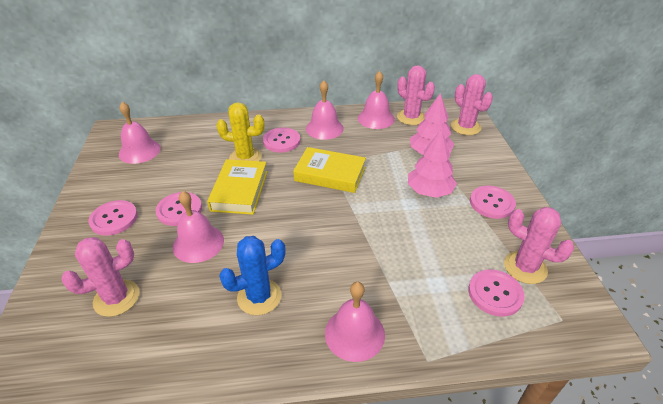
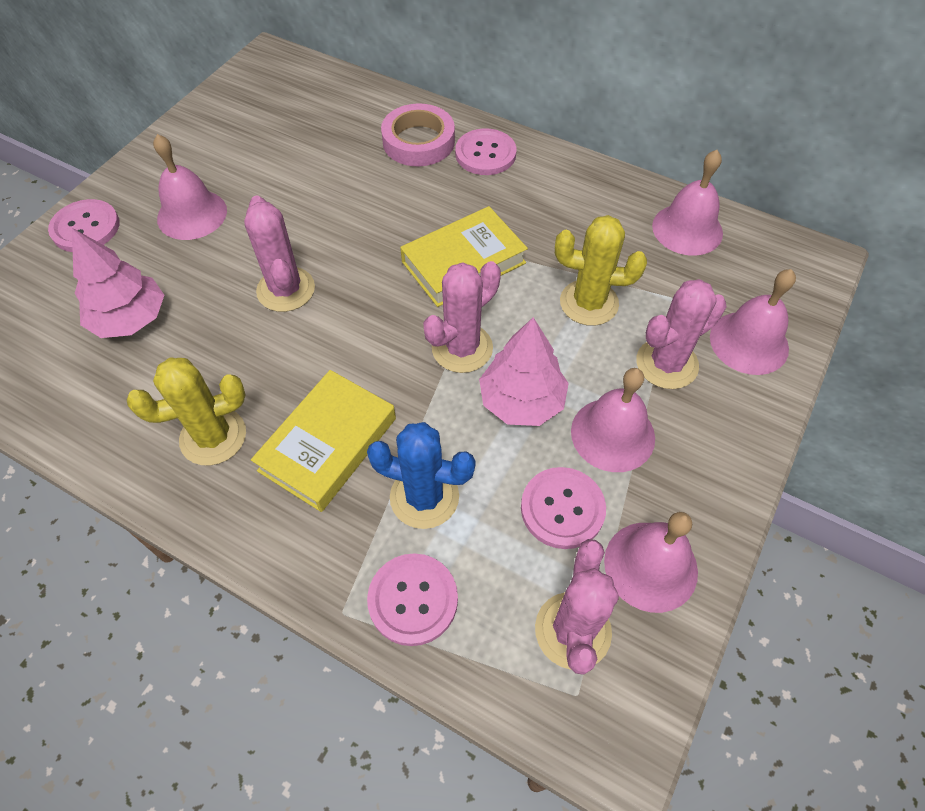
pink button: 5 -> 4
pink tape: 0 -> 1
yellow cactus: 1 -> 2

